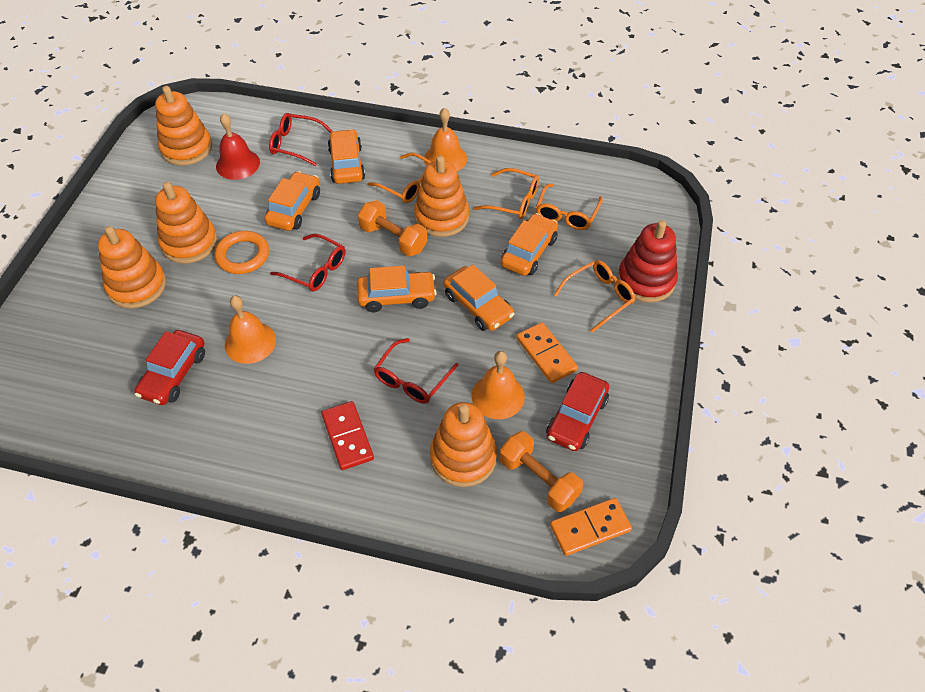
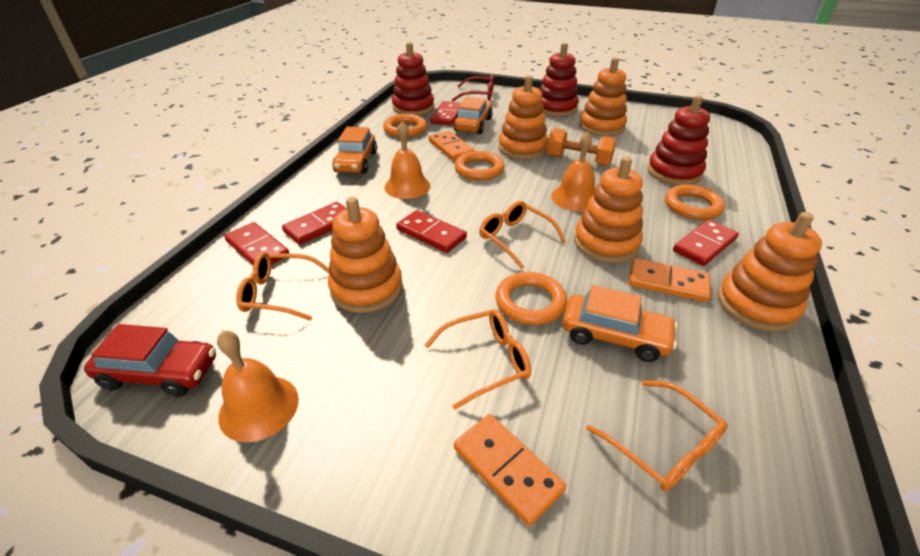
orange car: 5 -> 3
orange domino: 2 -> 3
orange dumbbell: 2 -> 1
orange ring: 1 -> 4
red bell: 1 -> 0
red car: 2 -> 1
red domino: 1 -> 5
red glasses: 3 -> 1
red stacking toy: 1 -> 3

